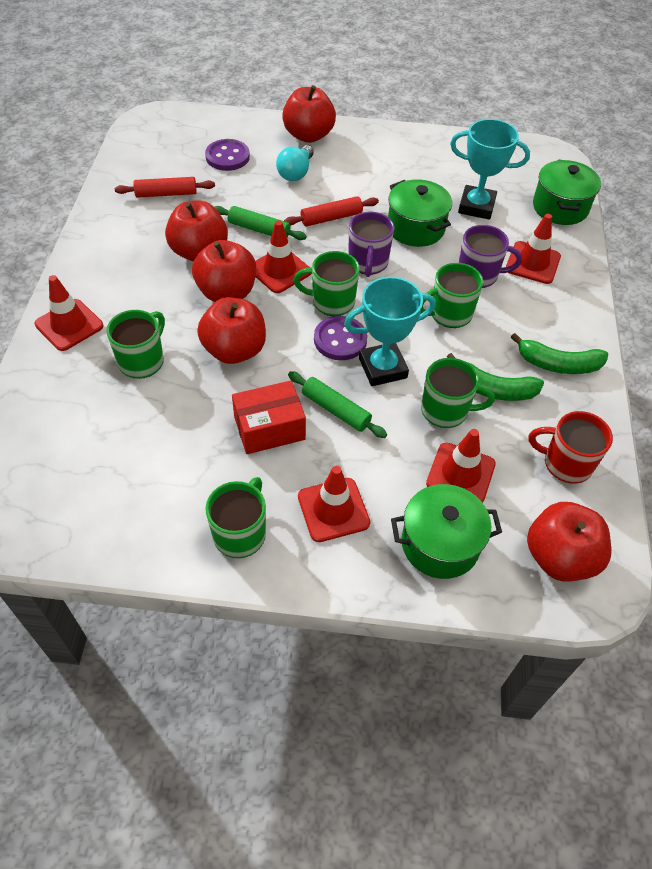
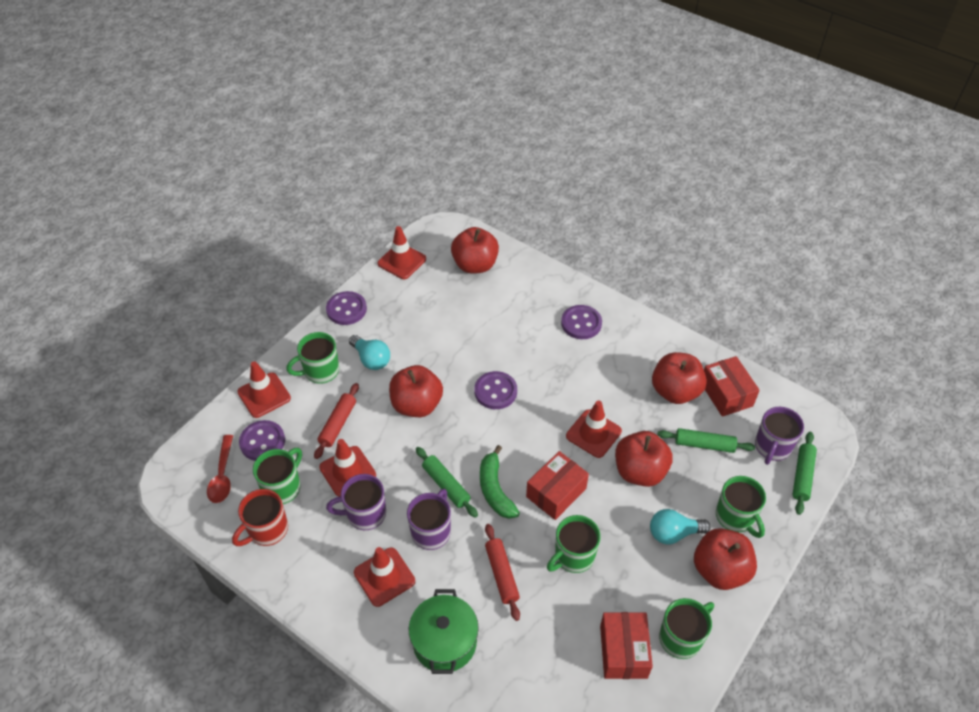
green banana: 2 -> 1
green pot: 3 -> 1
green rolling pin: 2 -> 3
purple button: 2 -> 4
purple mug: 2 -> 3
red box: 1 -> 3
red spoon: 0 -> 1
turquoise light bulb: 1 -> 2
turquoise trophy: 2 -> 0

